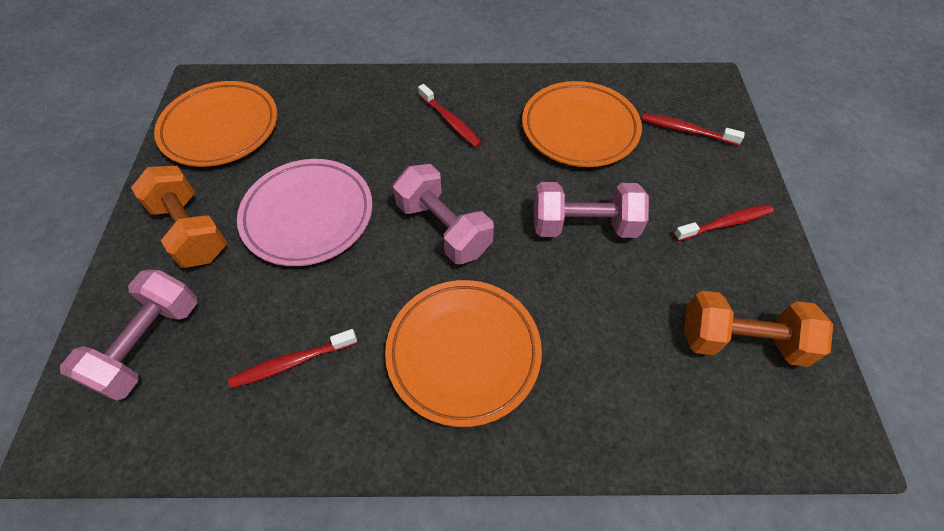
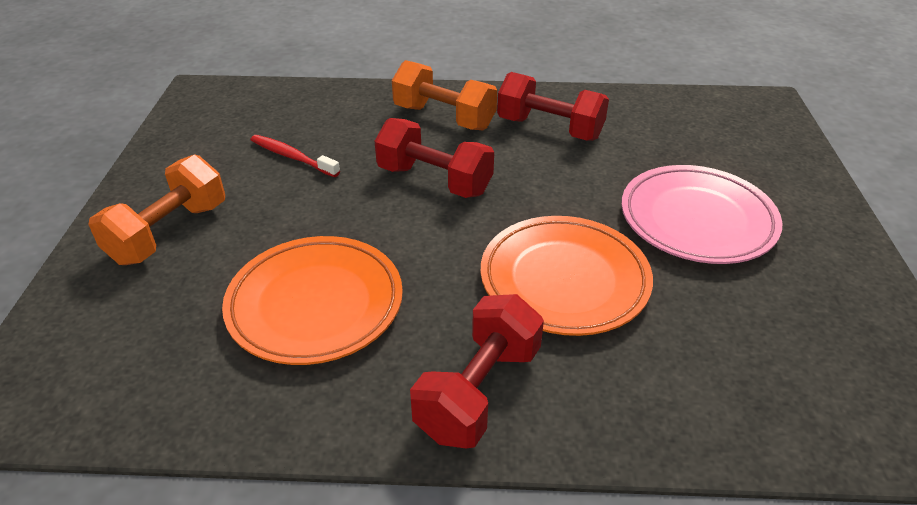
orange plate: 3 -> 2
pink dumbbell: 3 -> 0
red dumbbell: 0 -> 3
red toothbrush: 4 -> 1

